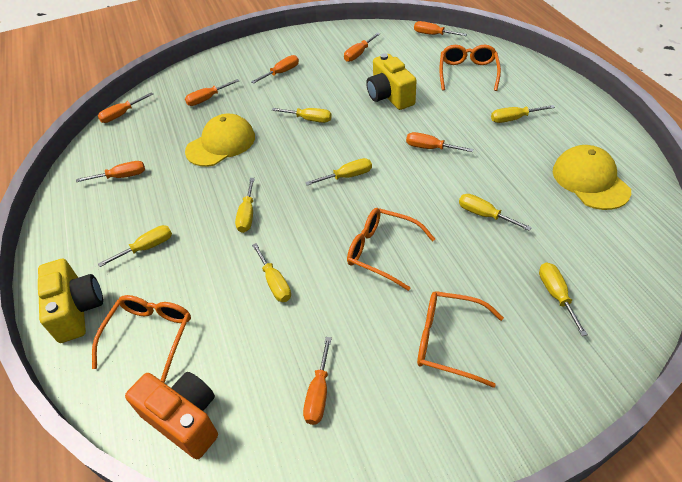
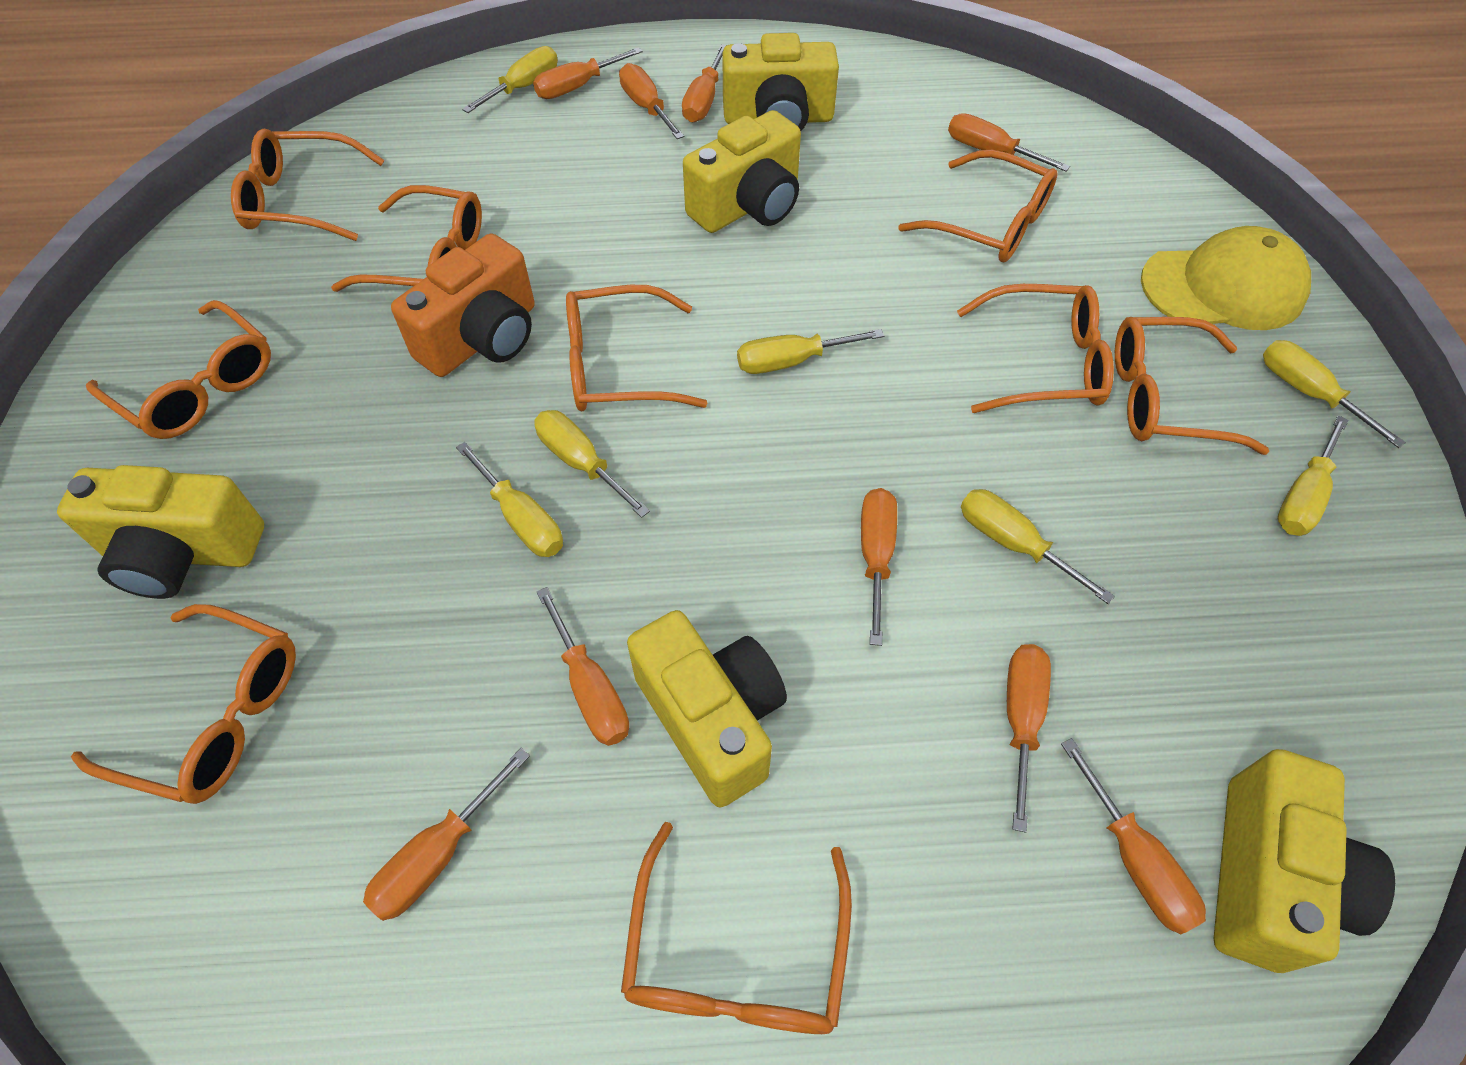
orange glasses: 4 -> 9
orange screwdriver: 8 -> 9
yellow camera: 2 -> 5
yellow cap: 2 -> 1
yellow screwdriver: 8 -> 7

